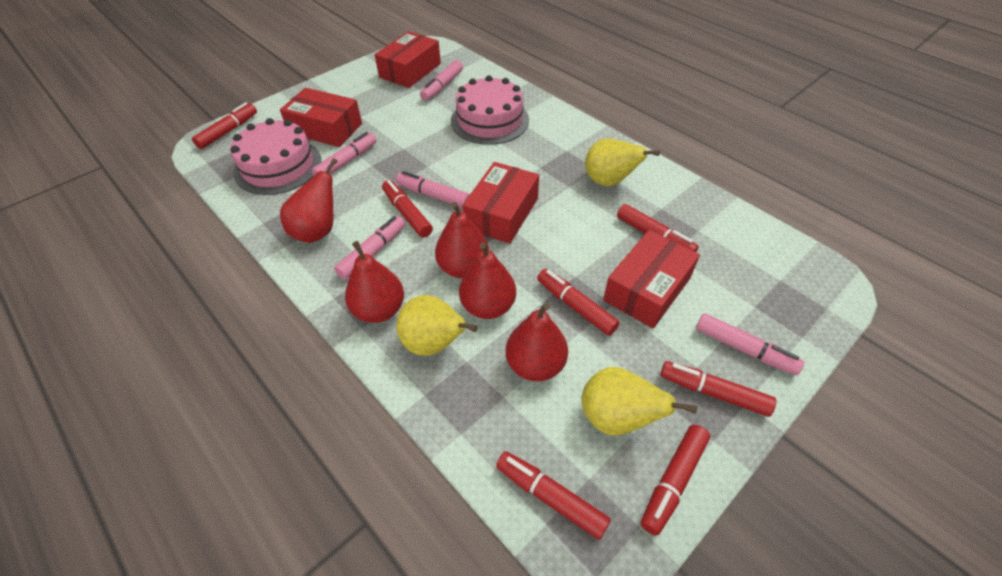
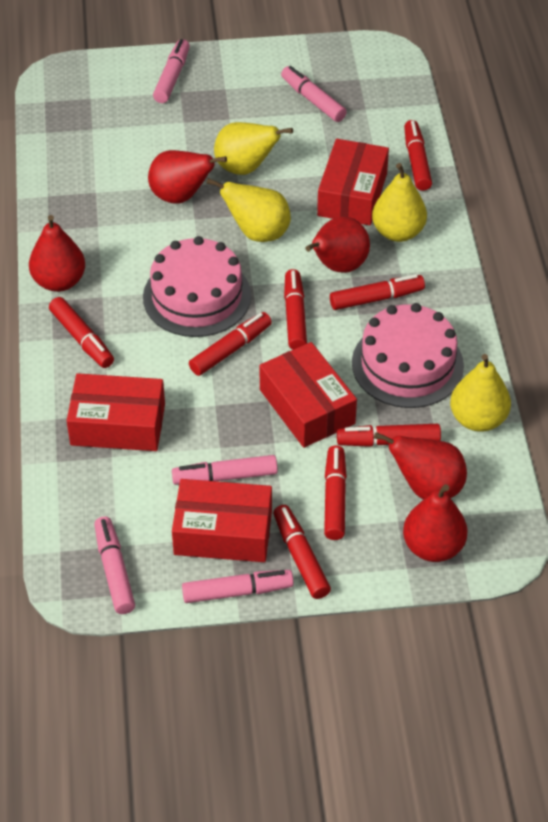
red marker: 7 -> 8
yellow pear: 3 -> 4

